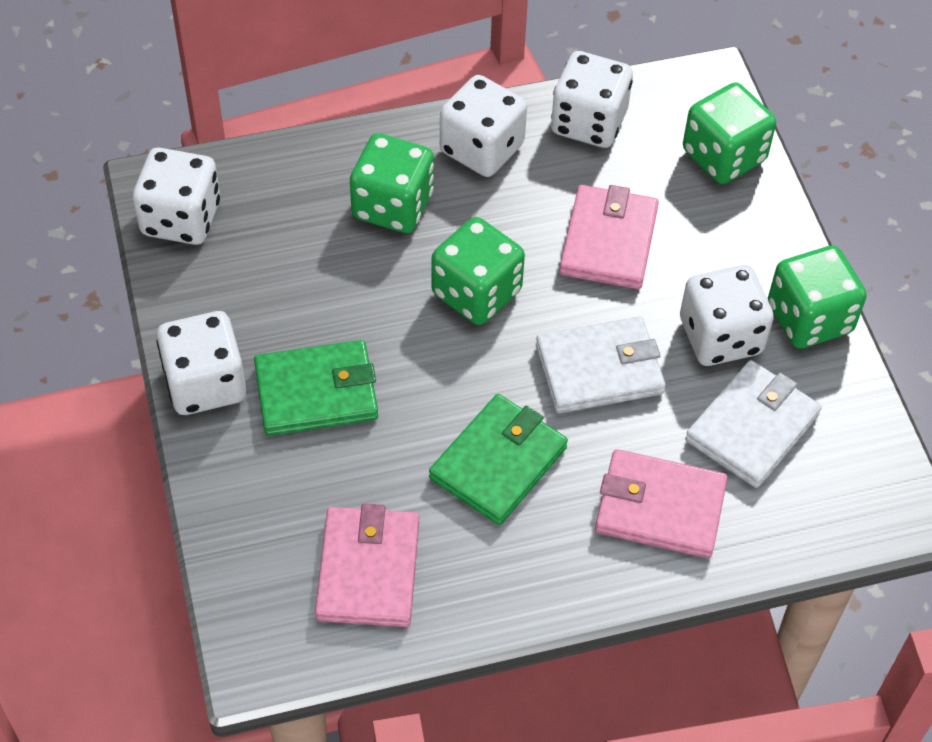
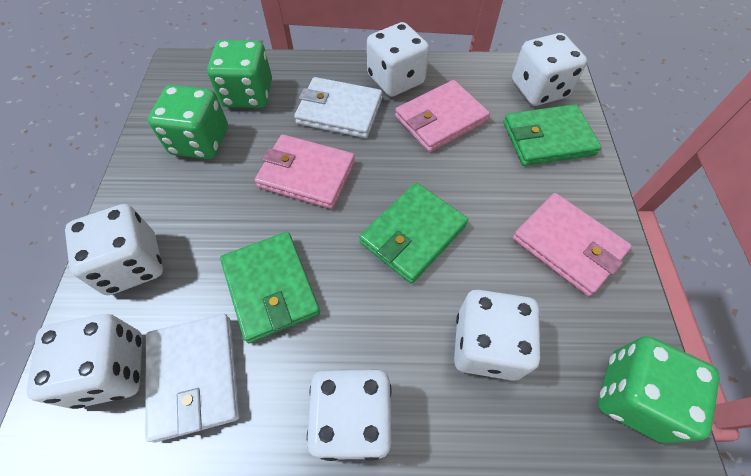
green dice: 4 -> 3
green wallet: 2 -> 3
white dice: 5 -> 6

